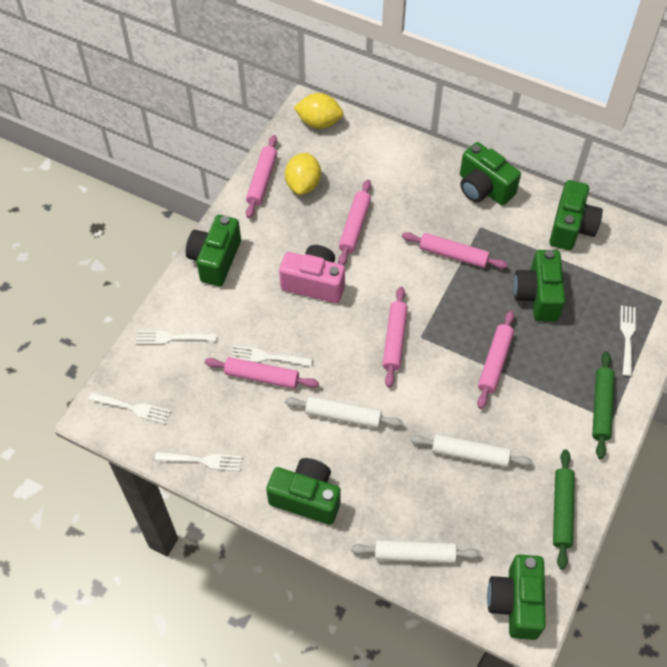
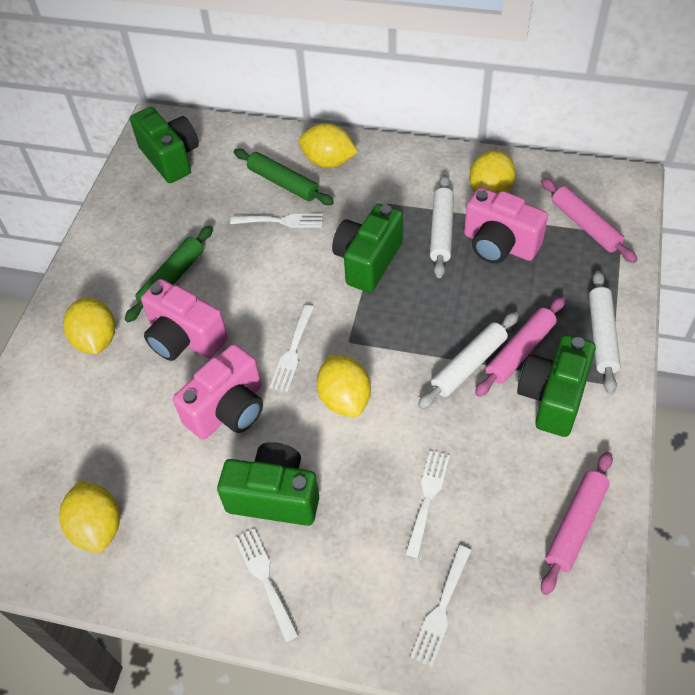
green camera: 6 -> 4
pink camera: 1 -> 3
pink rolling pin: 6 -> 3
yellow lemon: 2 -> 5

